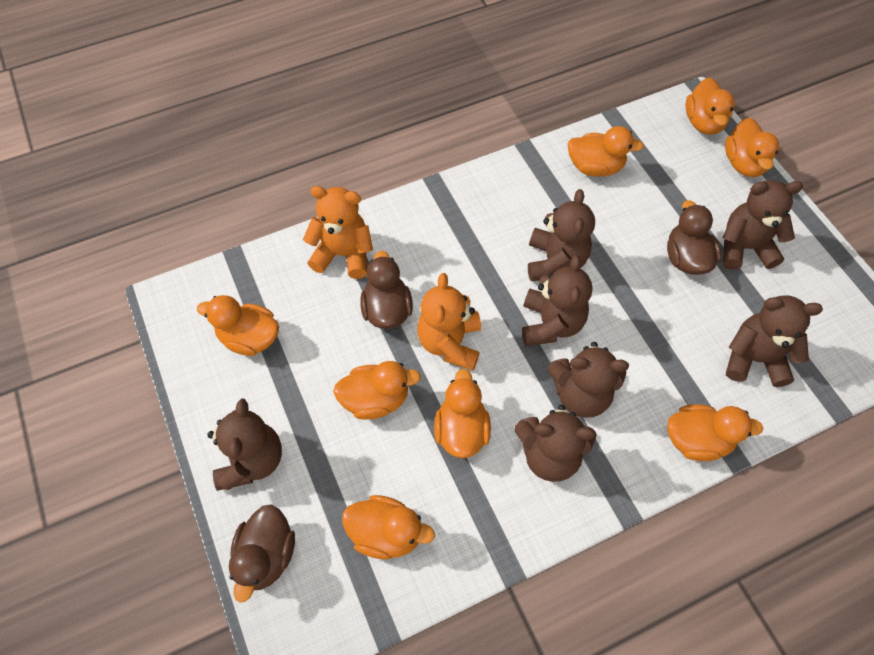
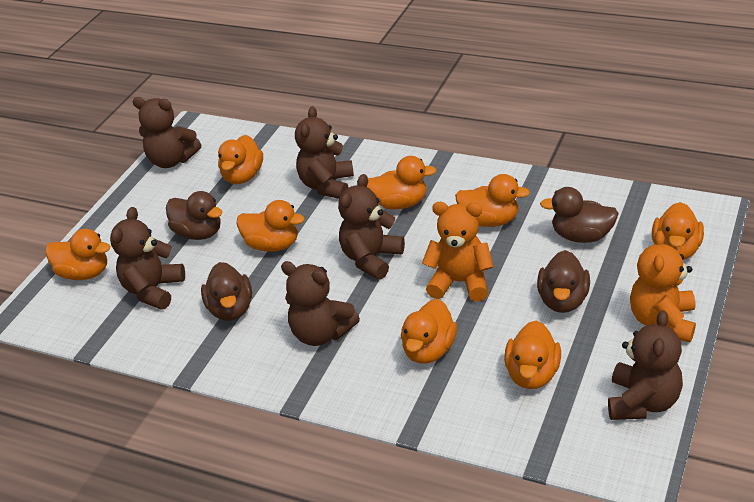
brown duck: 3 -> 4
brown teddy bear: 7 -> 6

